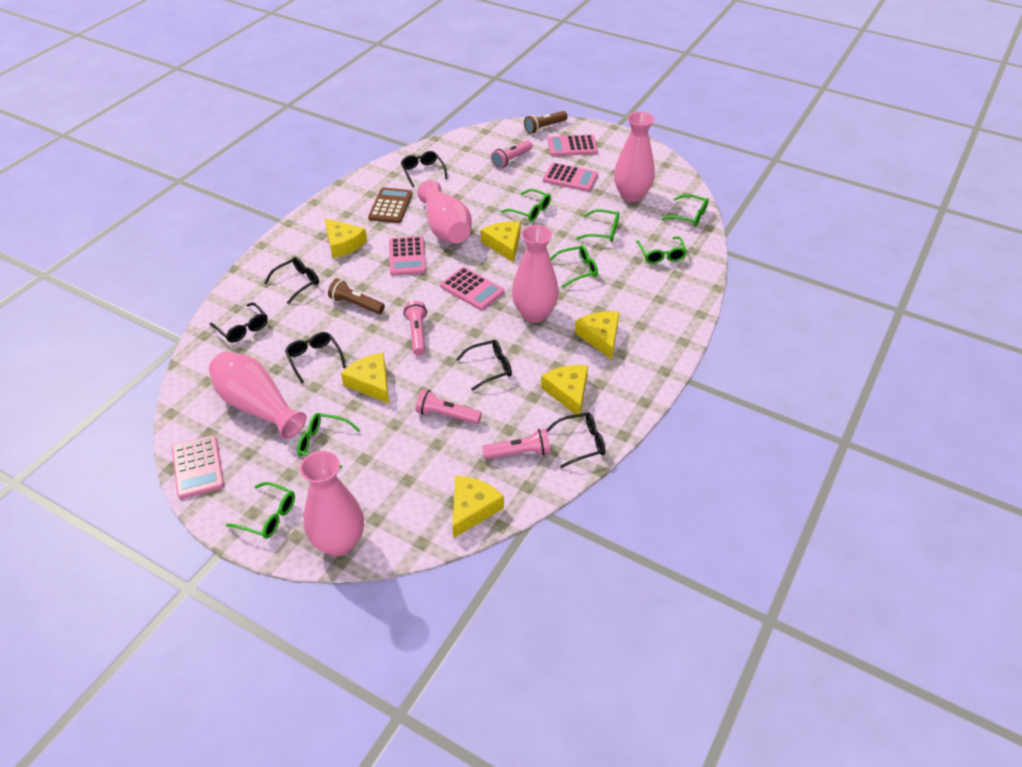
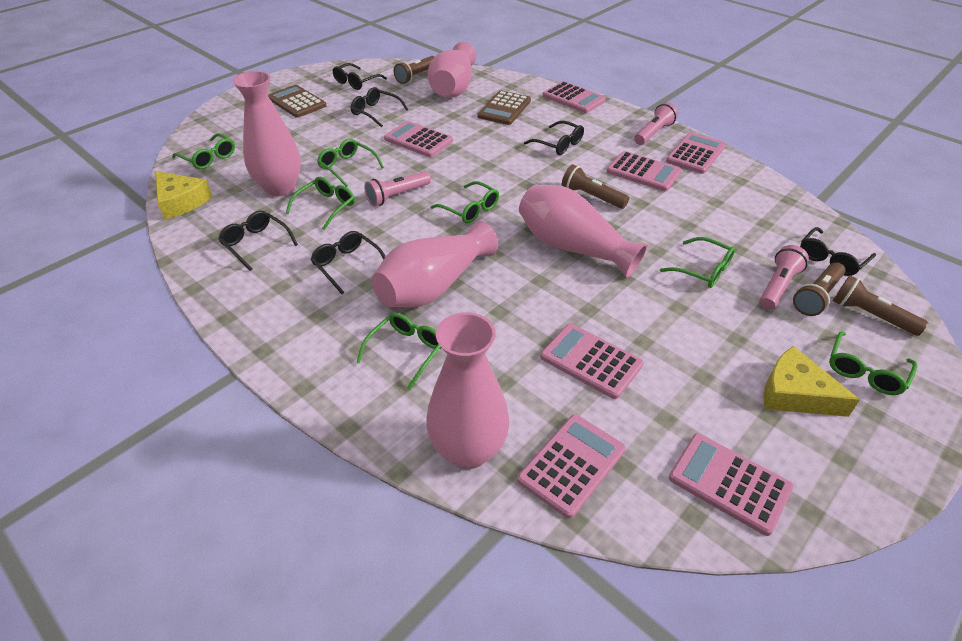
brown calculator: 1 -> 2
brown flashlight: 2 -> 4
pink calculator: 5 -> 7
pink flashlight: 4 -> 3
yellow cheese: 6 -> 2

